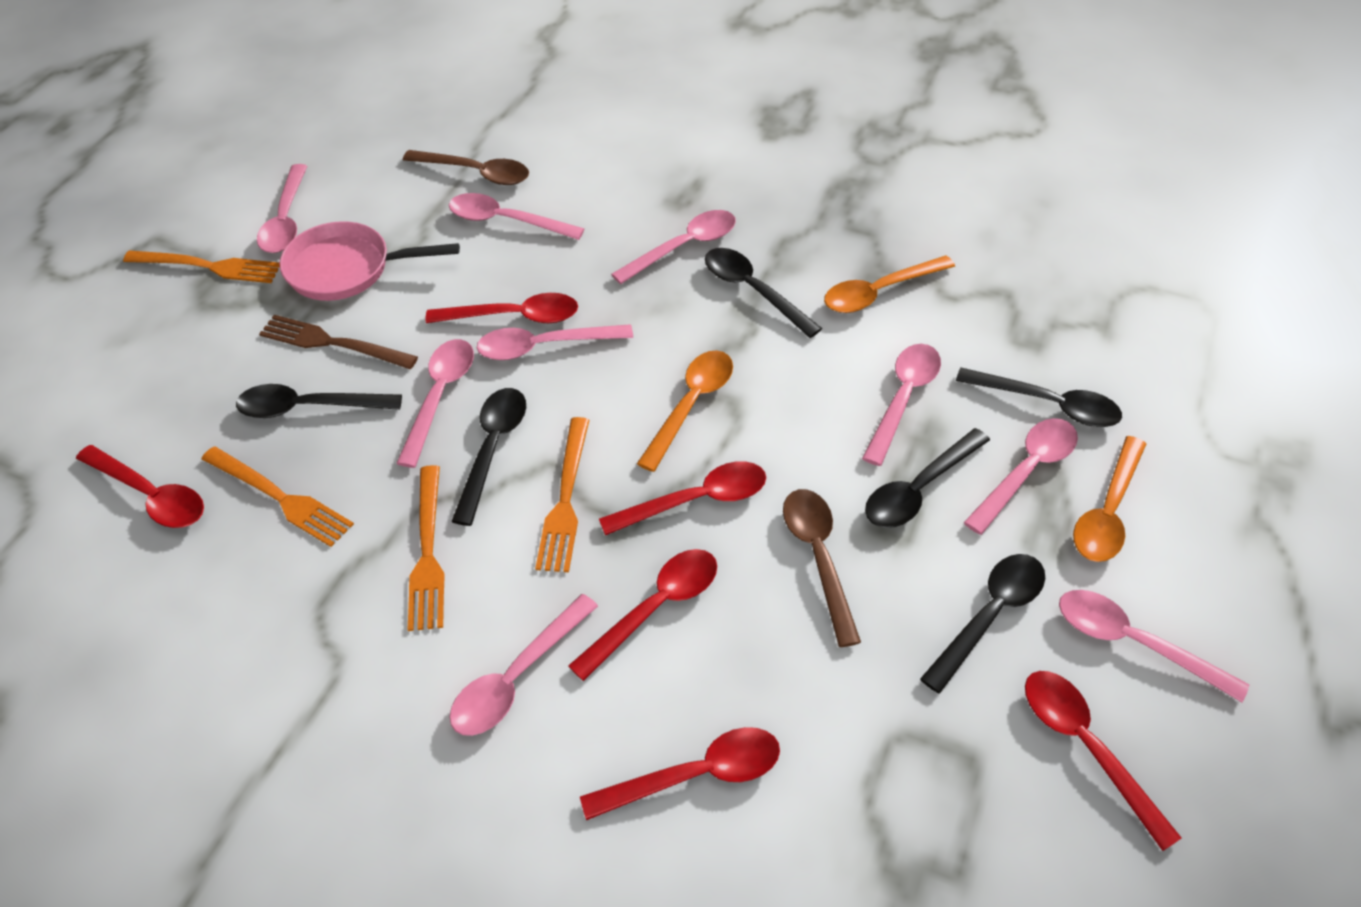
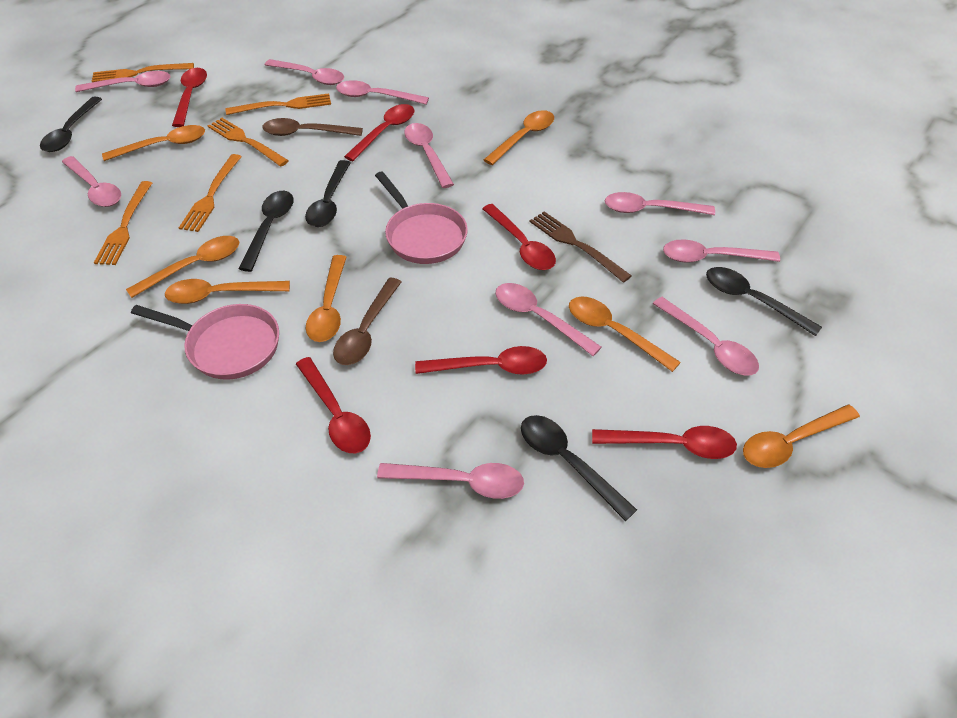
black spoon: 6 -> 5
orange fork: 4 -> 5
orange spoon: 3 -> 7
pink pan: 1 -> 2
pink spoon: 9 -> 10

